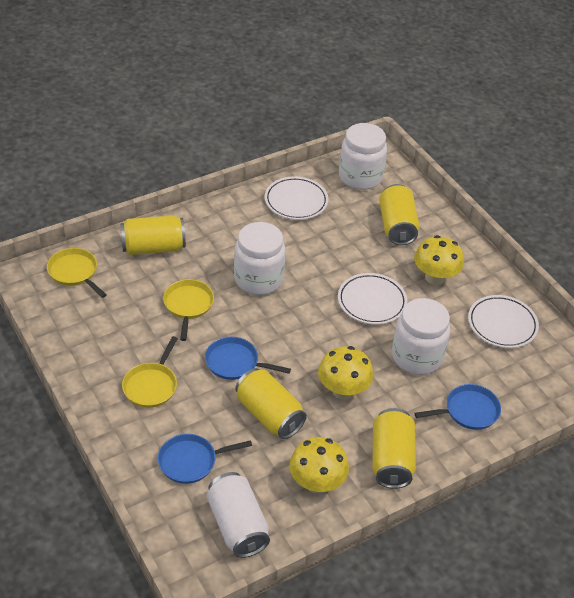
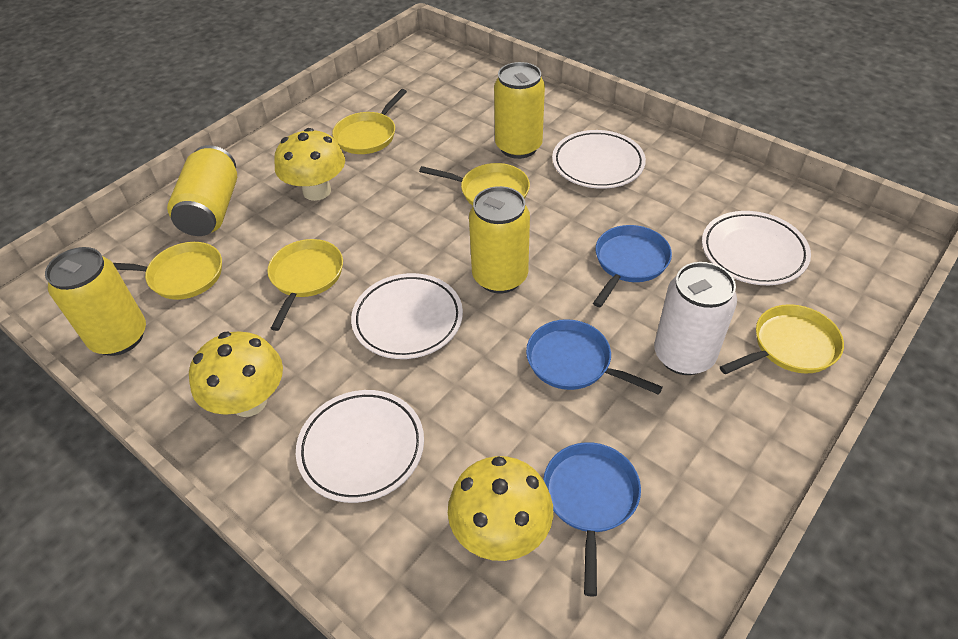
white jar: 3 -> 0
white plate: 3 -> 4
yellow pan: 3 -> 5

